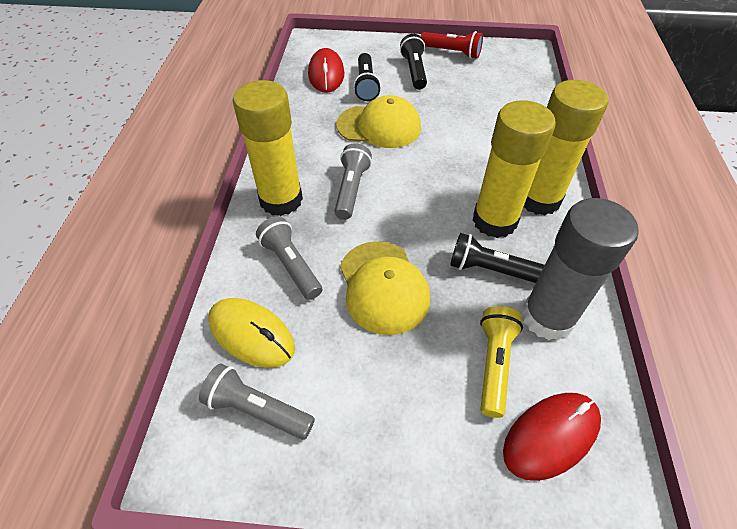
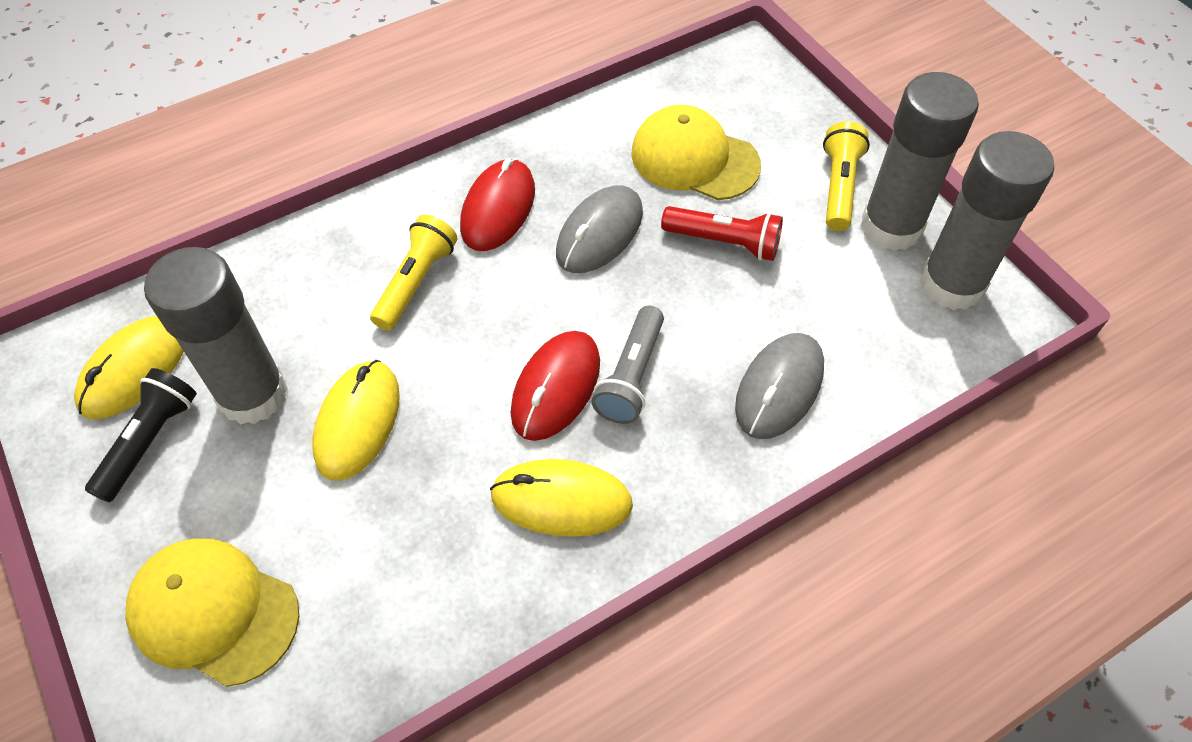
black flashlight: 3 -> 1
grey flashlight: 3 -> 1
grey glue stick: 1 -> 3
grey mouse: 0 -> 2
yellow flashlight: 1 -> 2
yellow glue stick: 3 -> 0
yellow mouse: 1 -> 3

